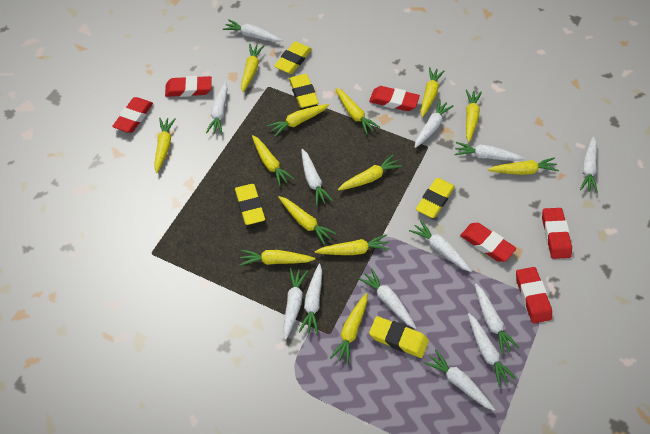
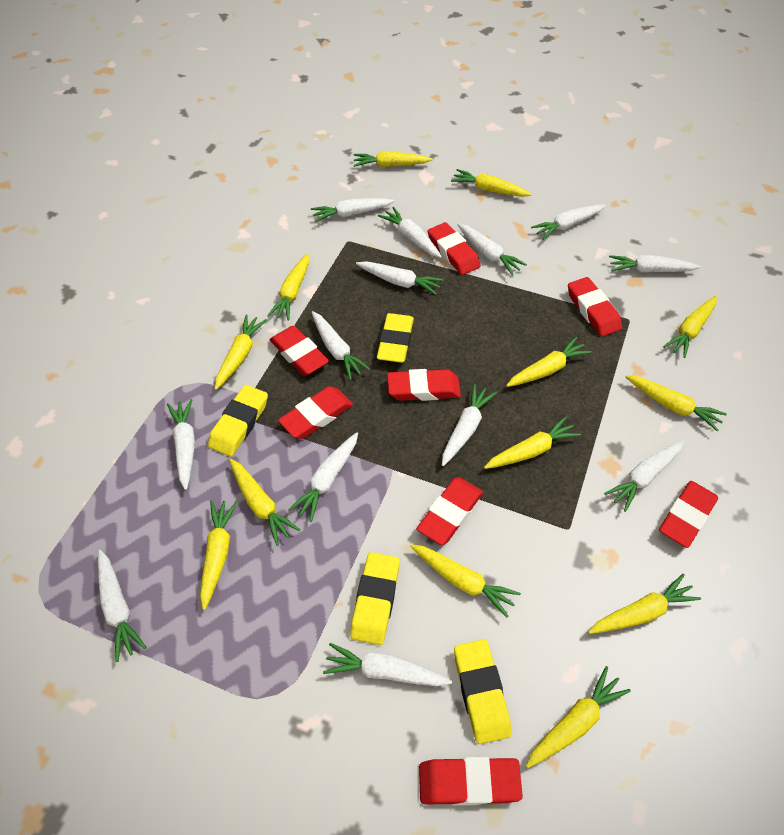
red eraser: 6 -> 8
yellow eraser: 5 -> 4

